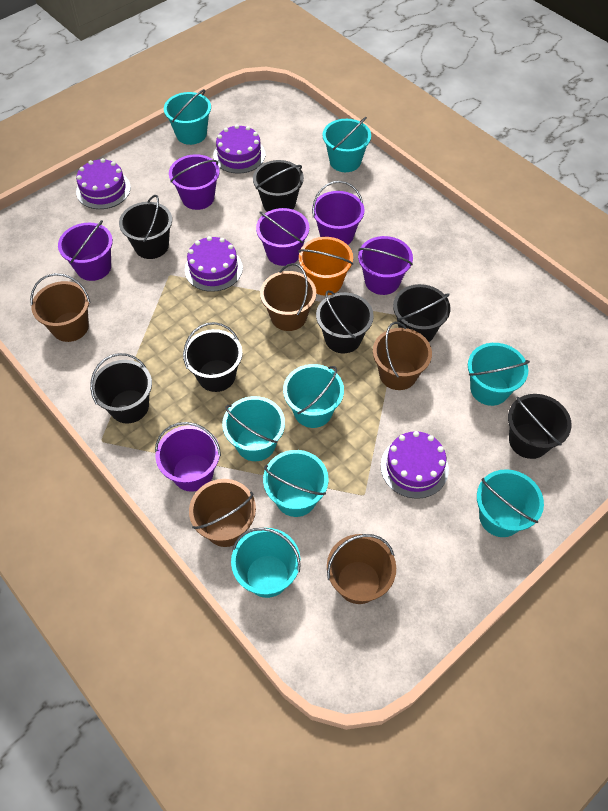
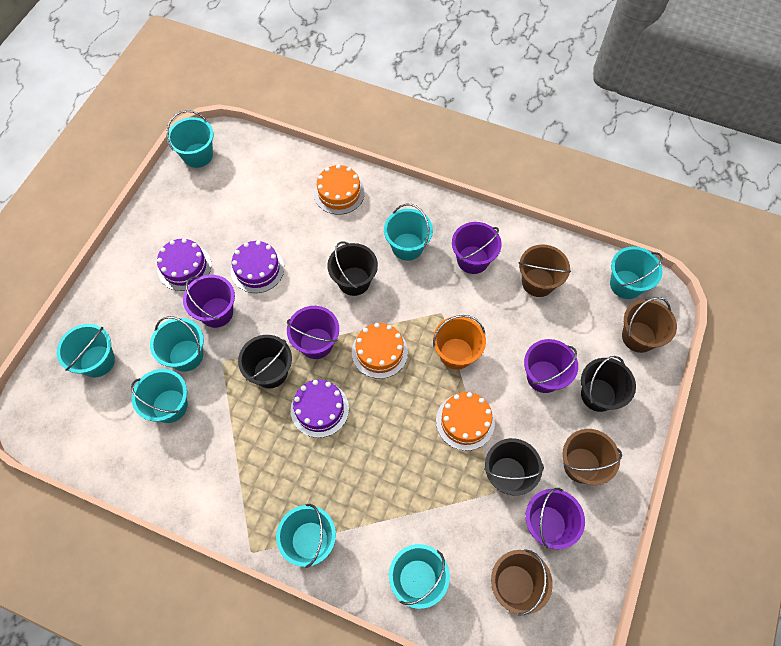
black bucket: 7 -> 4
brown bucket: 5 -> 4
orange cake: 0 -> 3
purple bucket: 6 -> 5
purple cake: 4 -> 3

